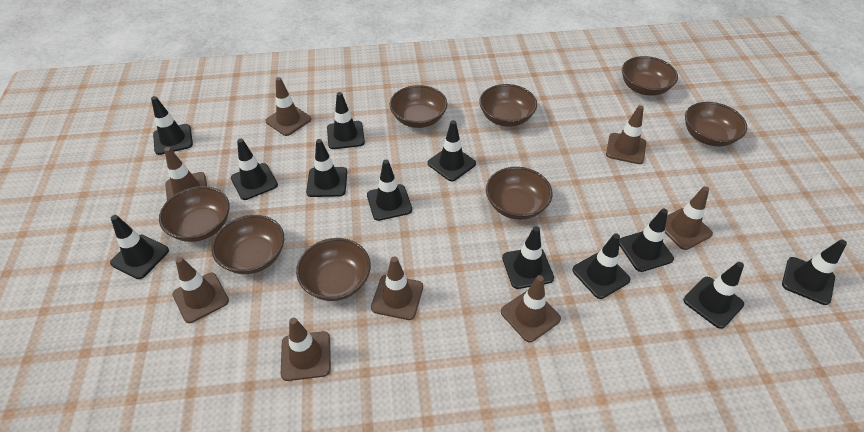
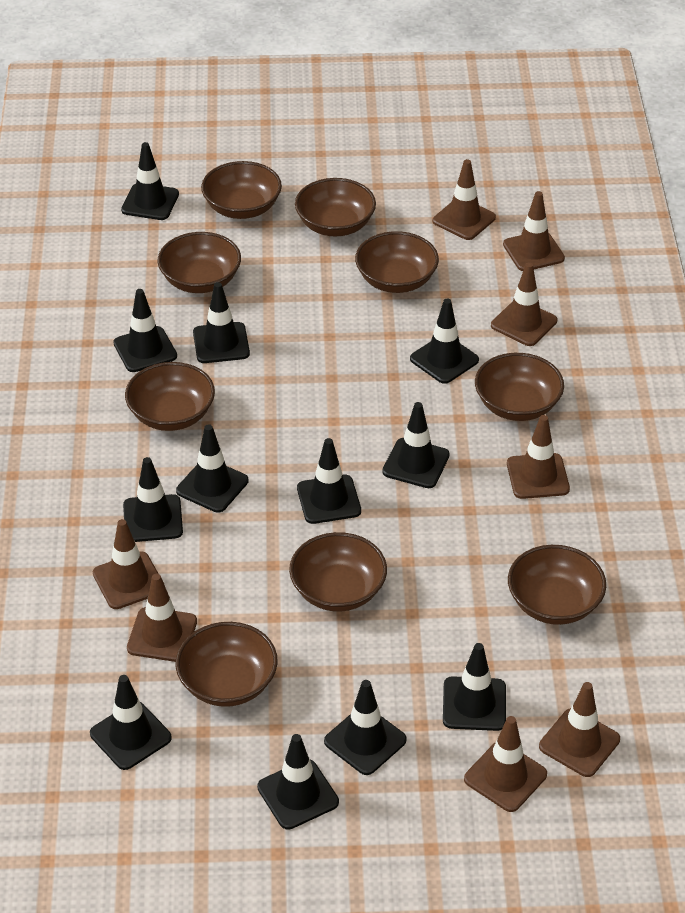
brown bowl: 8 -> 9

